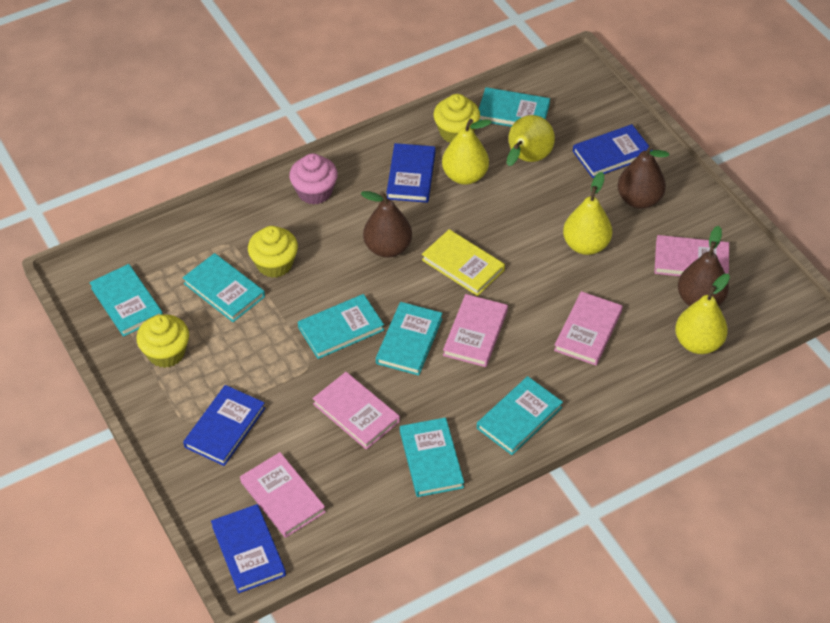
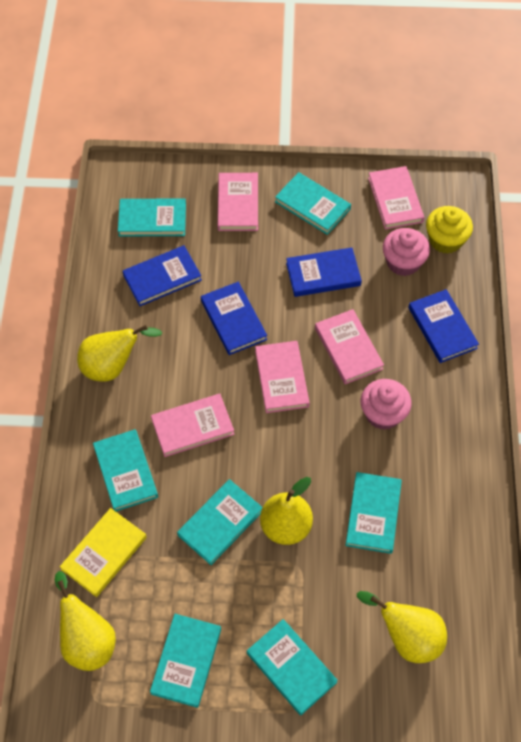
brown pear: 3 -> 0
pink cupcake: 1 -> 2
yellow cupcake: 3 -> 1

